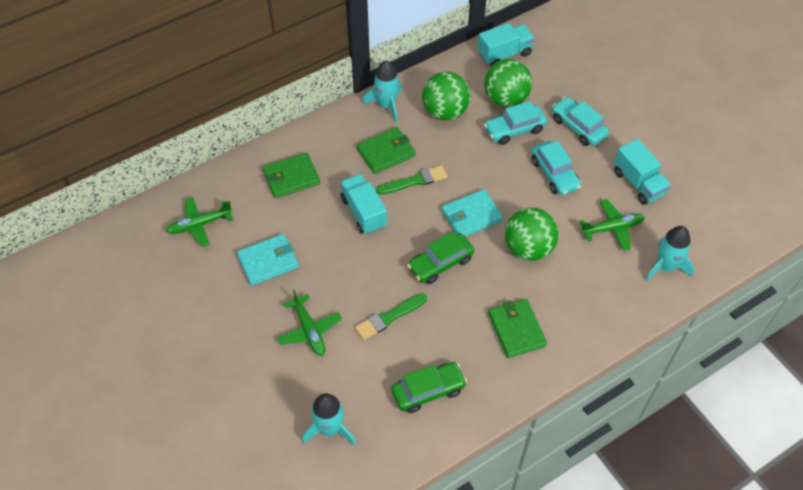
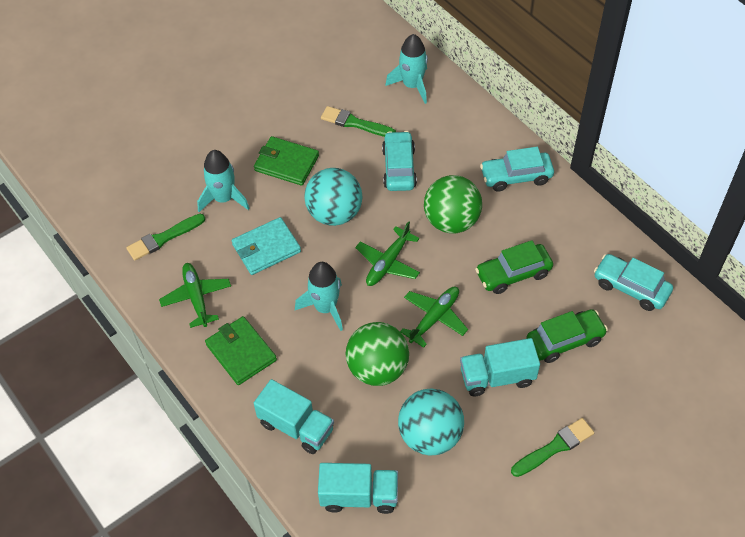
green ball: 3 -> 2
green brush: 2 -> 3
green wallet: 3 -> 2
turquoise ball: 0 -> 2
turquoise wallet: 2 -> 1

